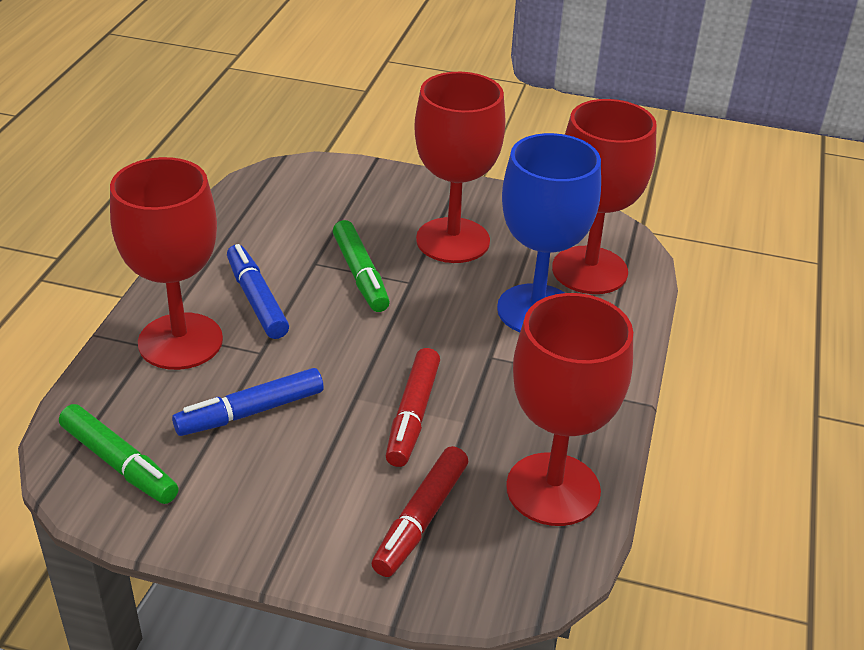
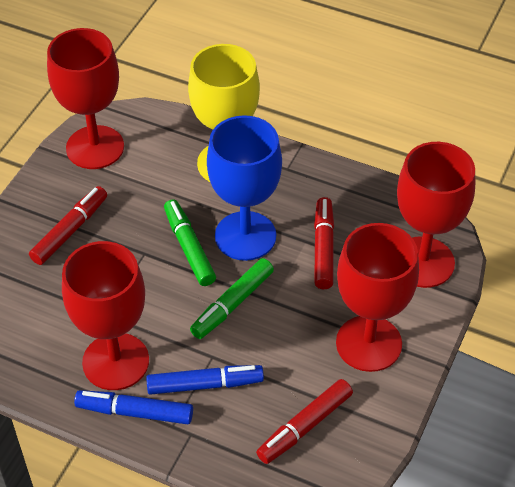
red marker: 2 -> 3
yellow goblet: 0 -> 1

